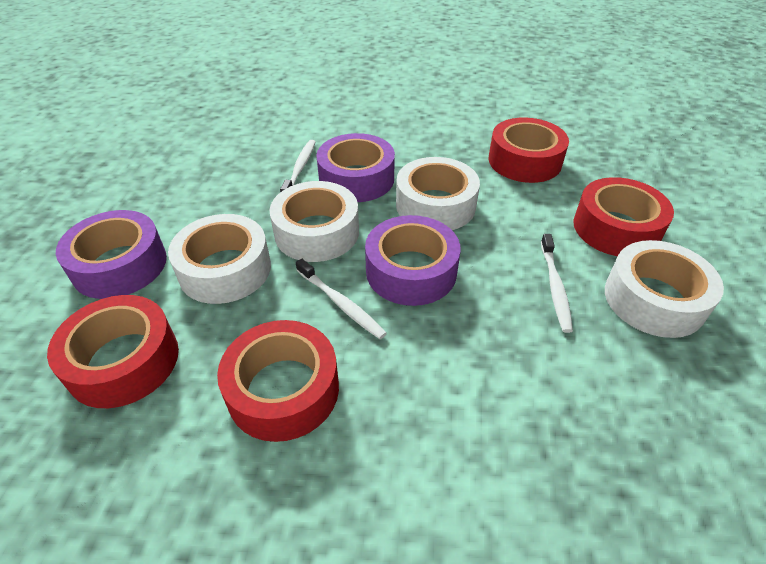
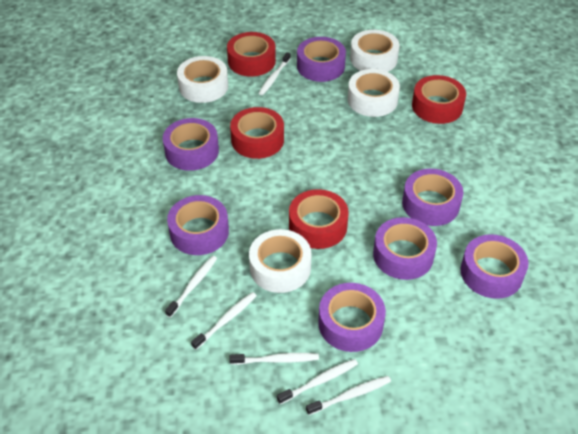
purple tape: 3 -> 7
white toothbrush: 3 -> 6

